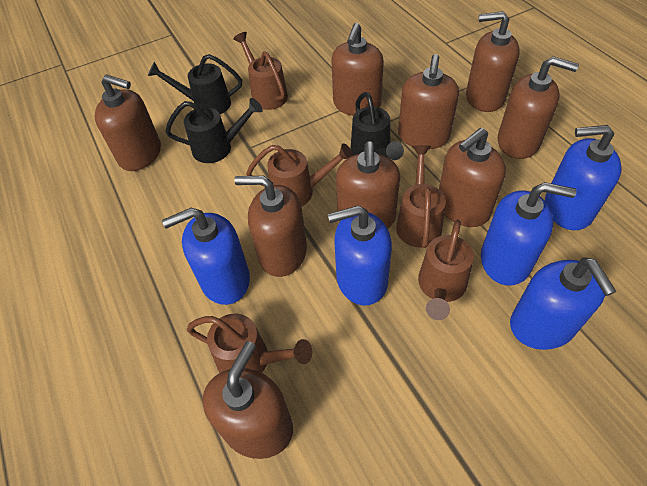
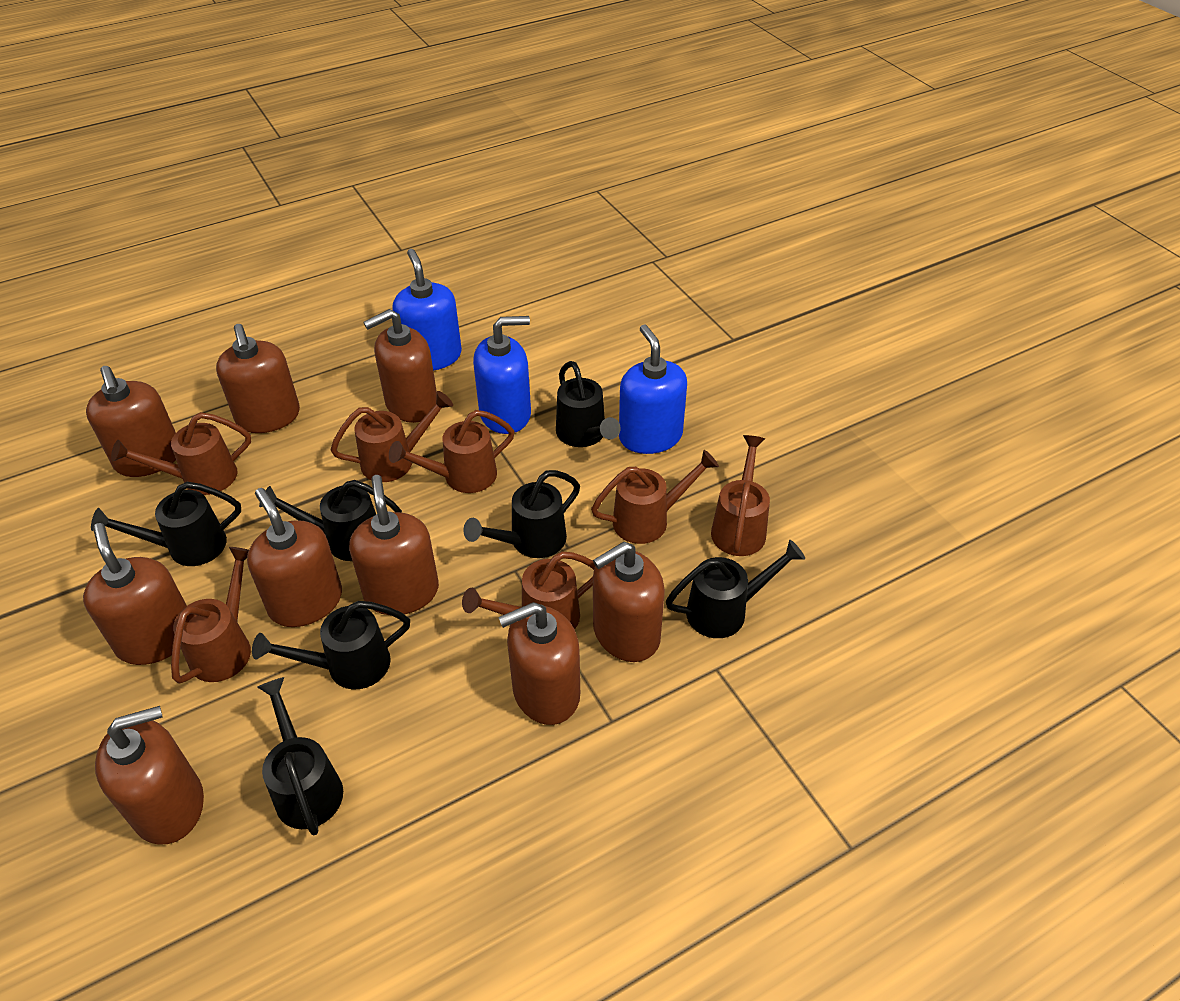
black watering can: 3 -> 7
blue soap dispenser: 5 -> 3
brown watering can: 5 -> 7

